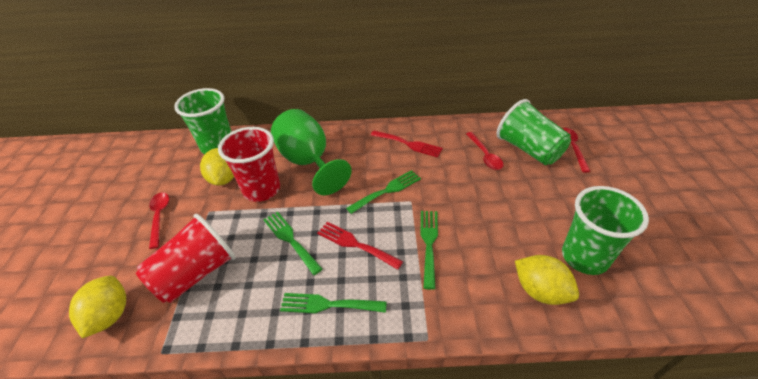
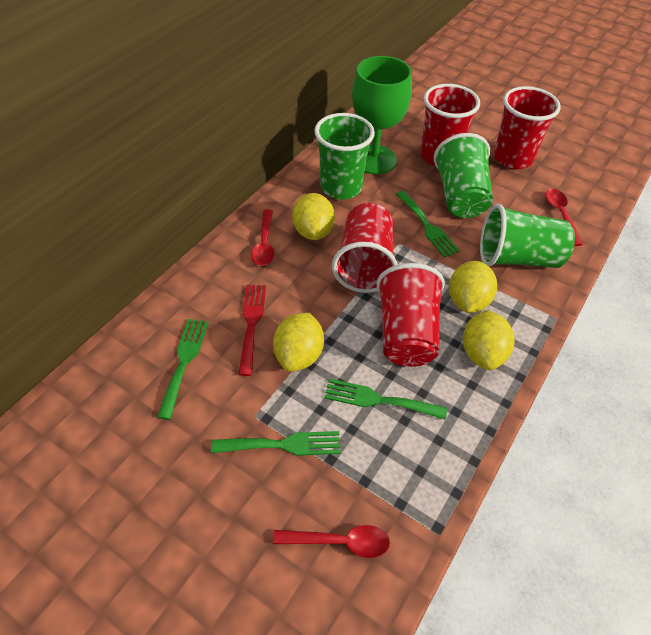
red cup: 2 -> 4
red fork: 2 -> 1
yellow lemon: 3 -> 4

